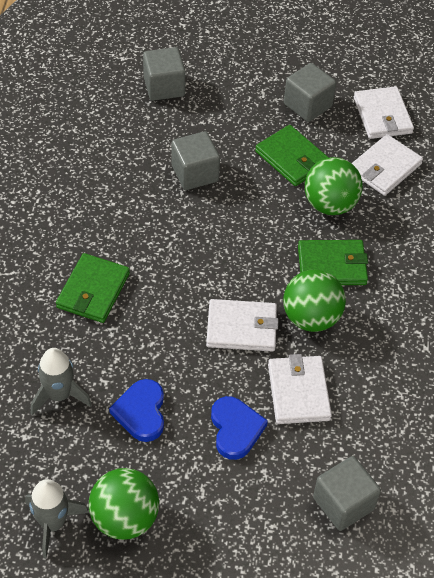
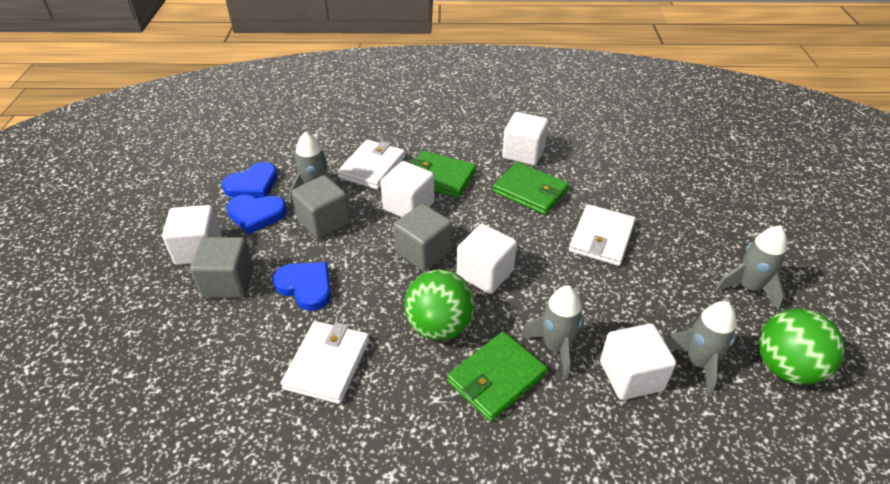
blue heart: 2 -> 3
green ball: 3 -> 2
grey cube: 4 -> 3
grey rocket: 2 -> 4
white cube: 0 -> 5
white wallet: 4 -> 3

